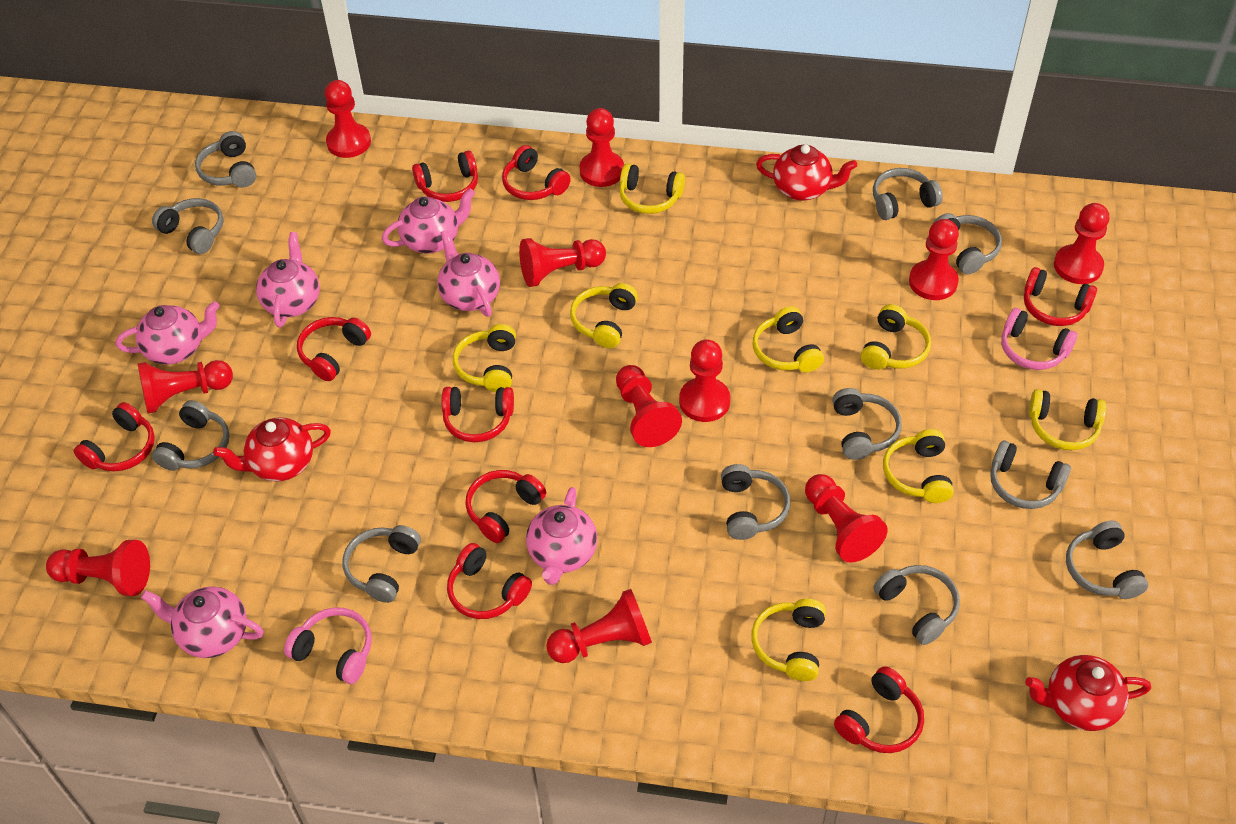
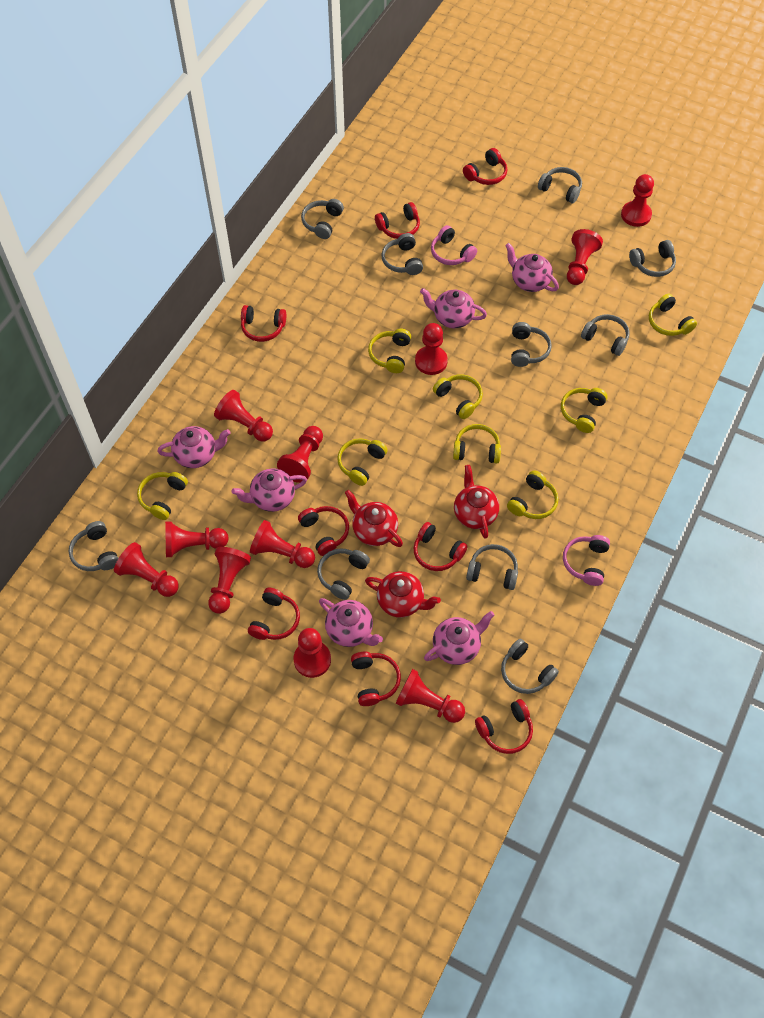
grey headphones: 11 -> 10
red headphones: 9 -> 8

